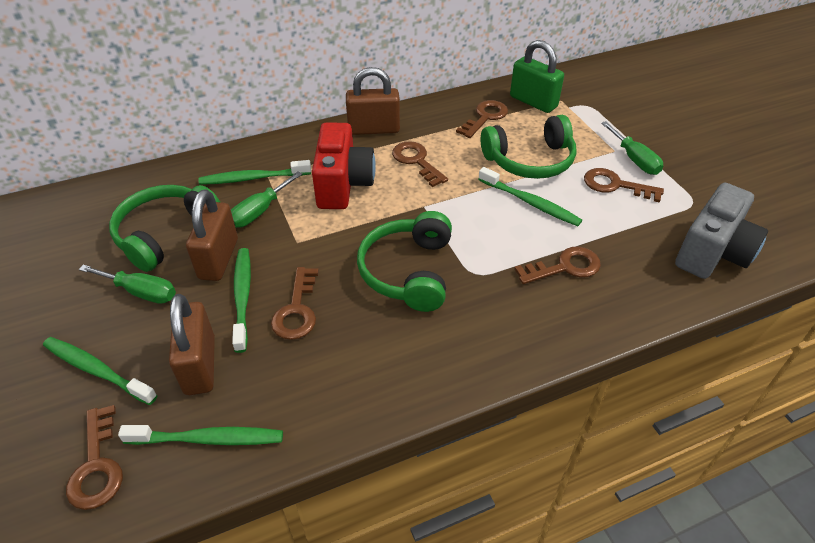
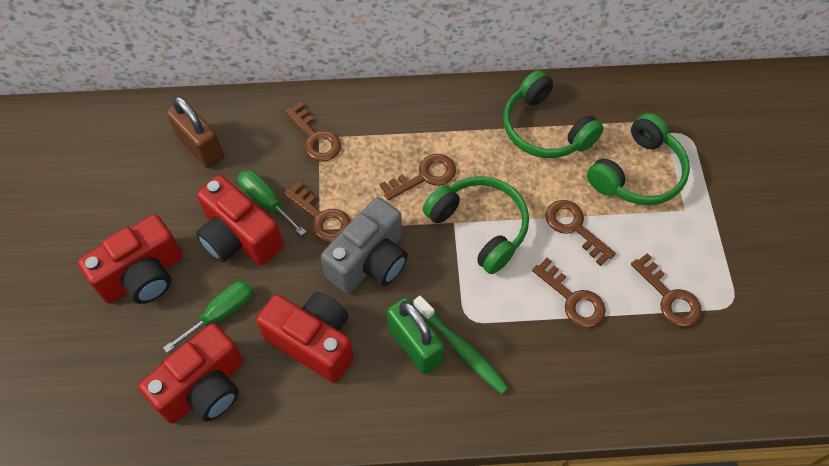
brown padlock: 3 -> 1
green screwdriver: 3 -> 2
green toothbrush: 5 -> 1
red camera: 1 -> 4

